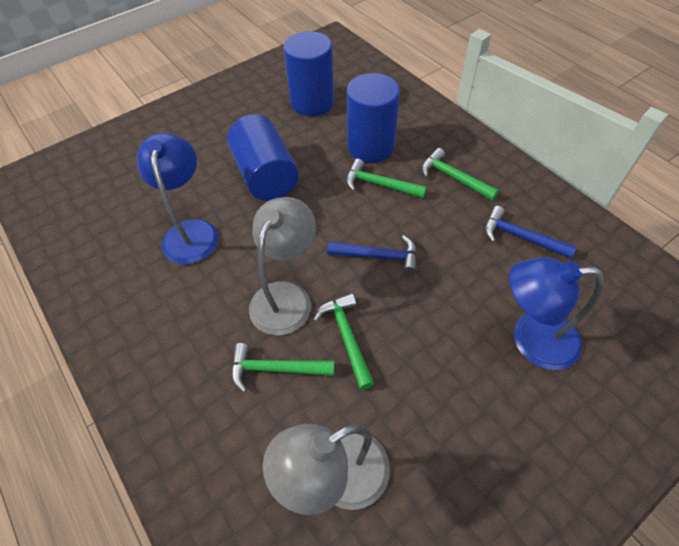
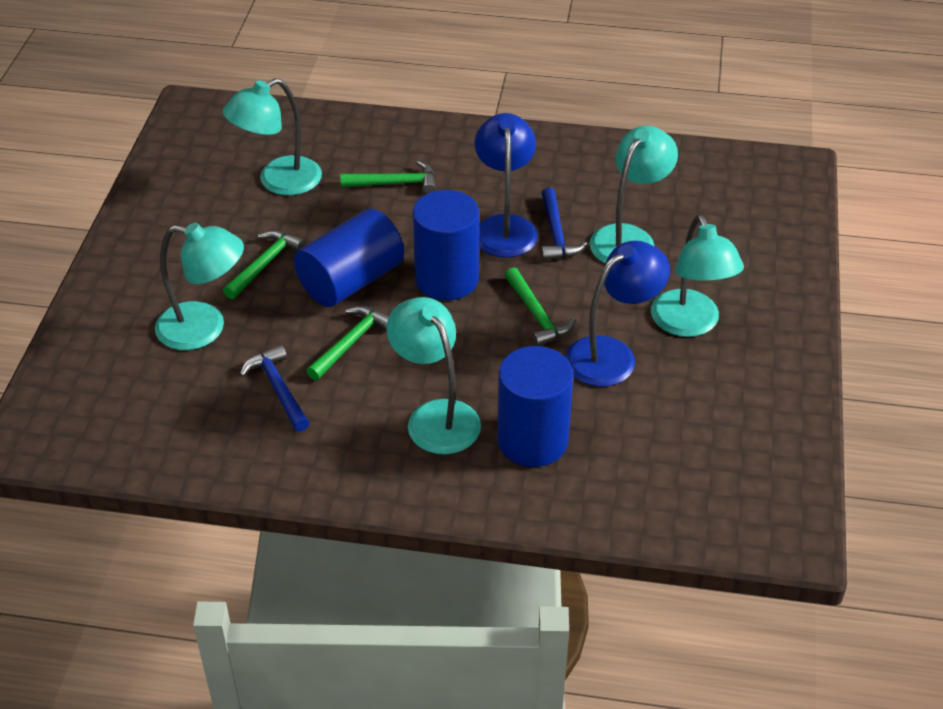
grey lamp: 2 -> 0
turquoise lamp: 0 -> 5

